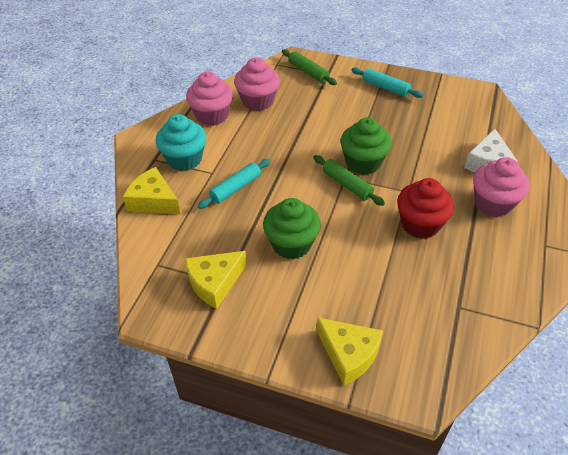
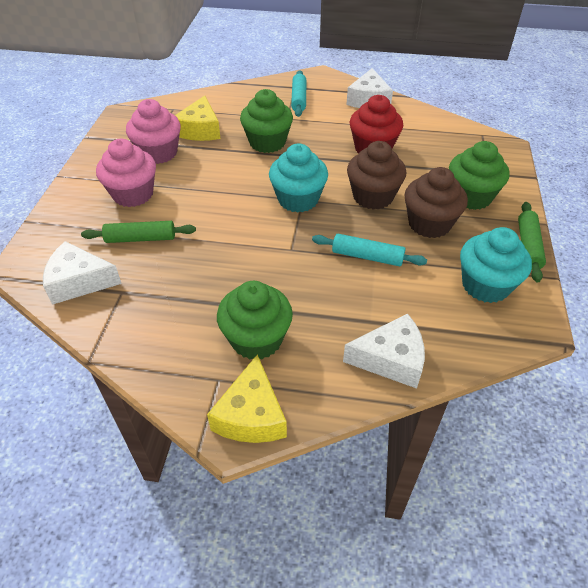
brown cupcake: 0 -> 2
green cupcake: 2 -> 3
pink cupcake: 3 -> 2
turquoise cupcake: 1 -> 2
white cheese: 1 -> 3
yellow cheese: 3 -> 2

